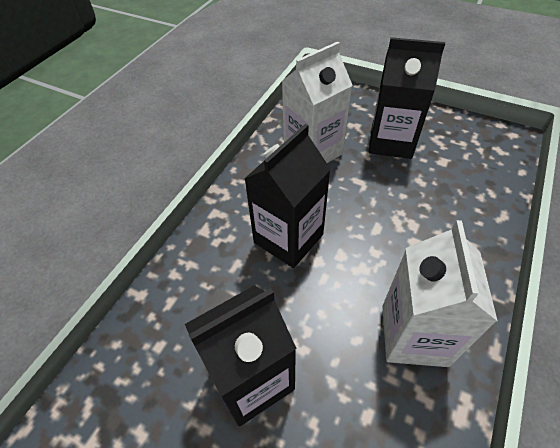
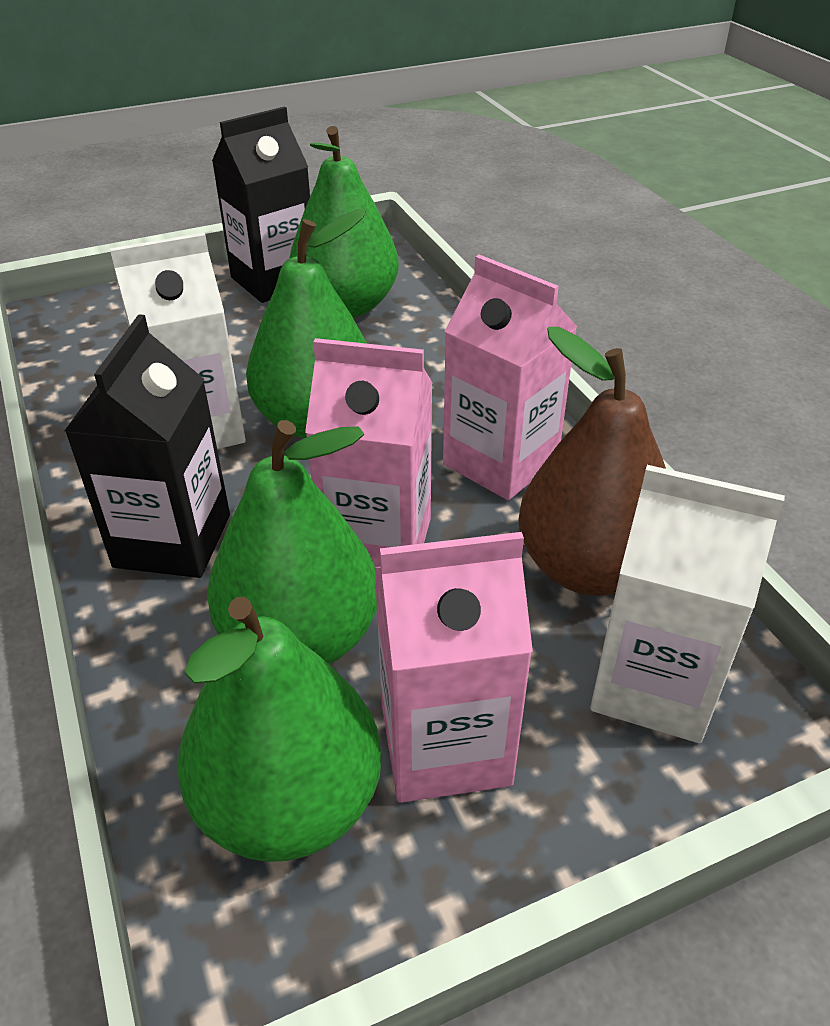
black carton: 3 -> 2
brown pear: 0 -> 1
green pear: 0 -> 4
pink carton: 0 -> 3

